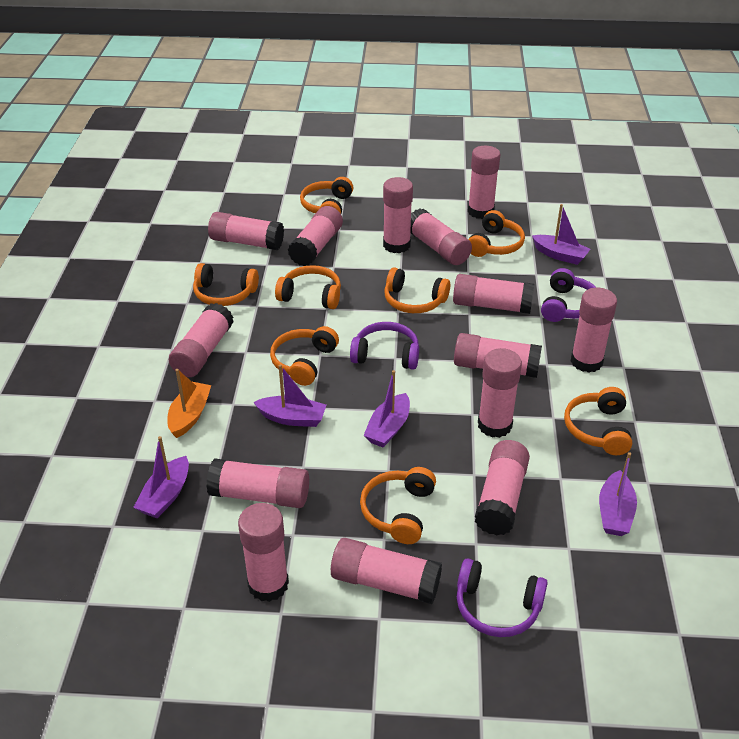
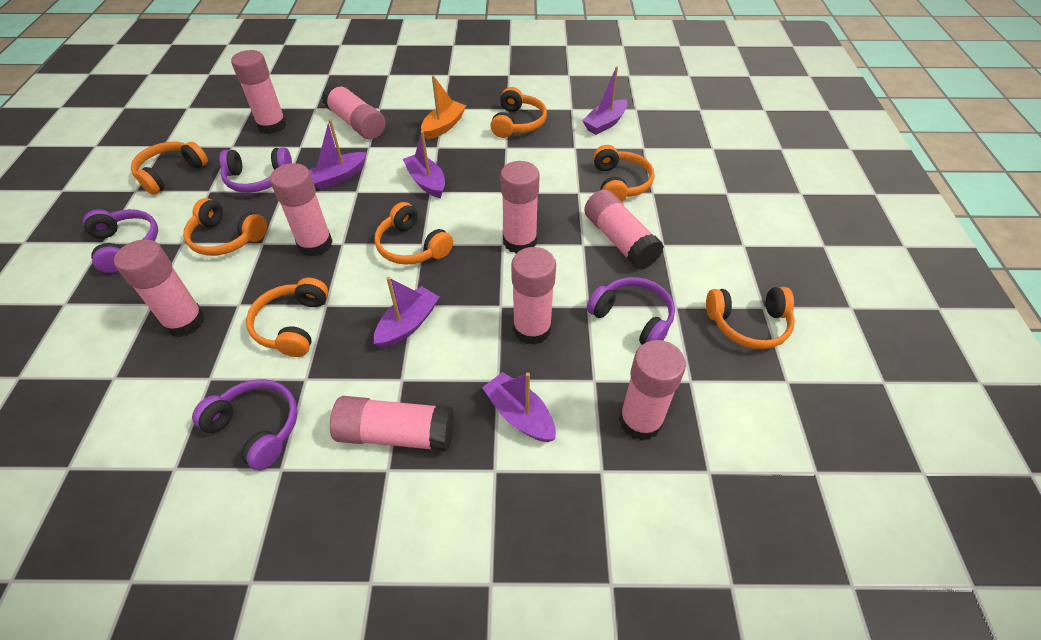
orange headphones: 8 -> 7
pink glue stick: 14 -> 9
purple headphones: 3 -> 4

